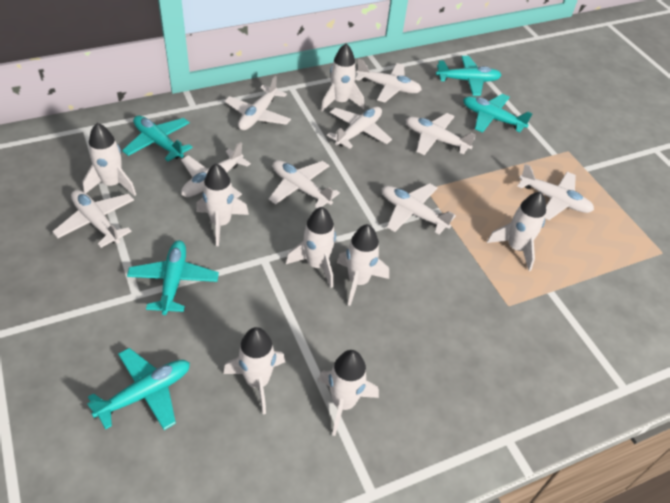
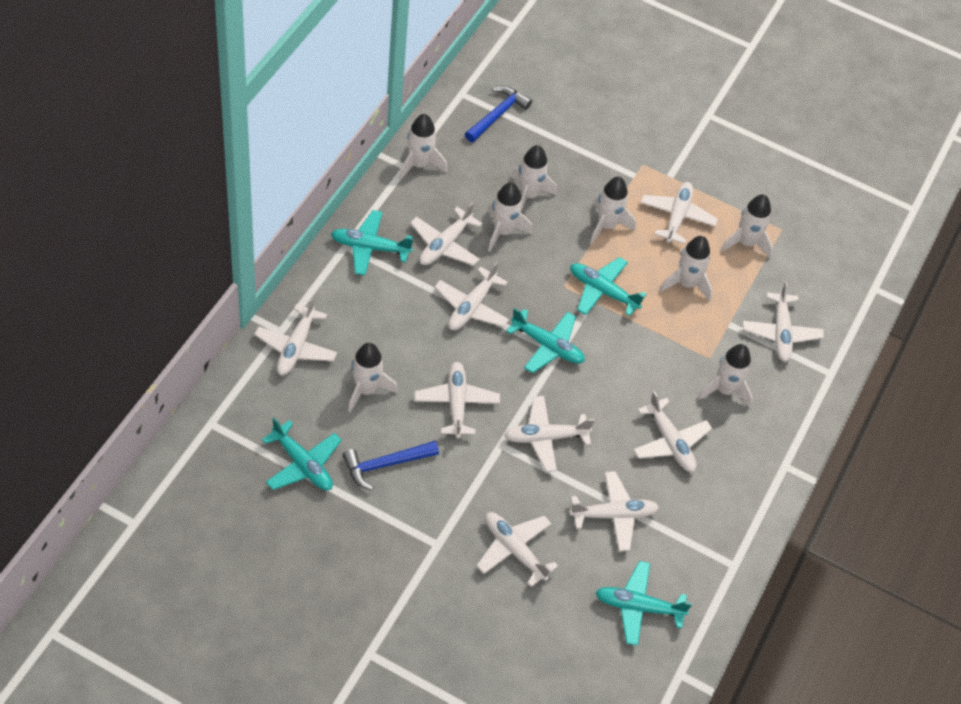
blue hammer: 0 -> 2
white plane: 9 -> 10

